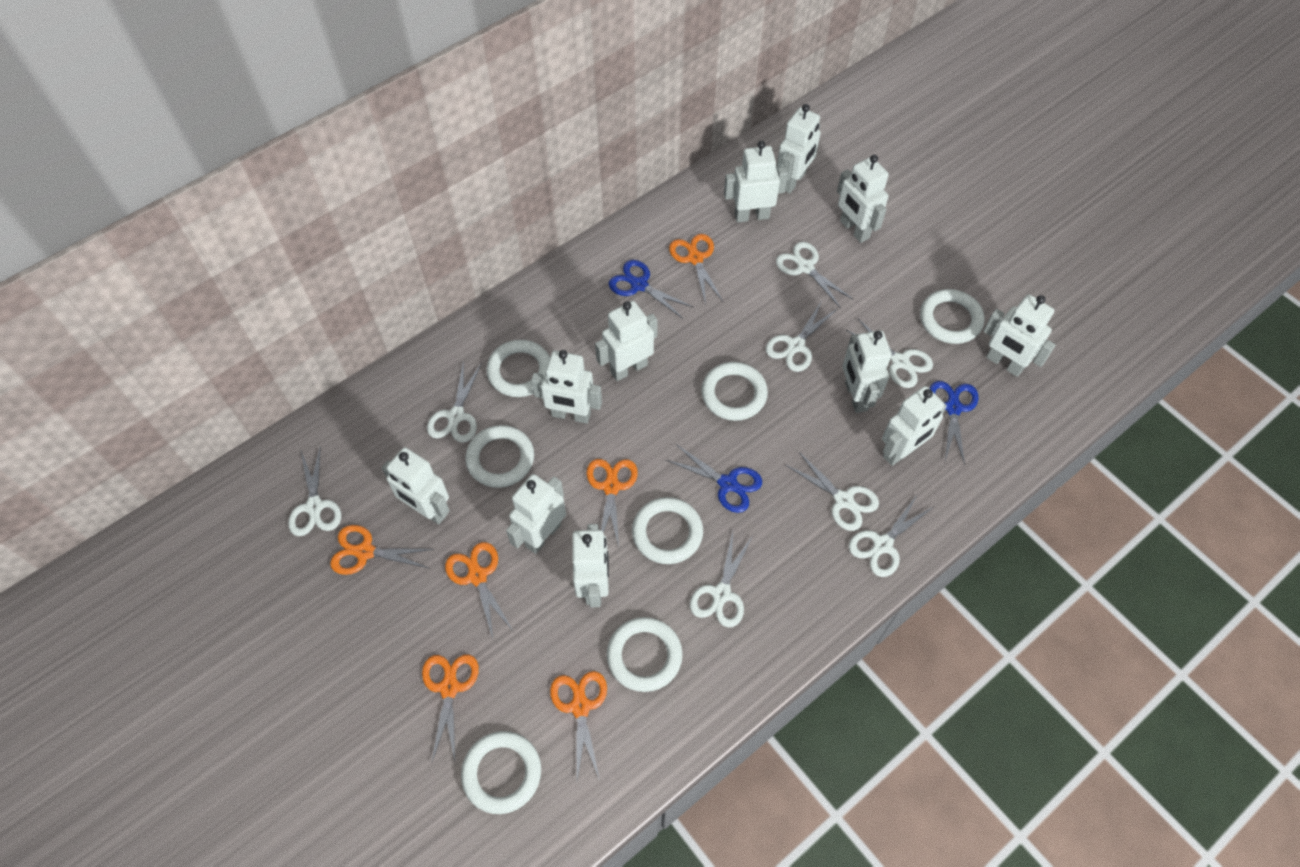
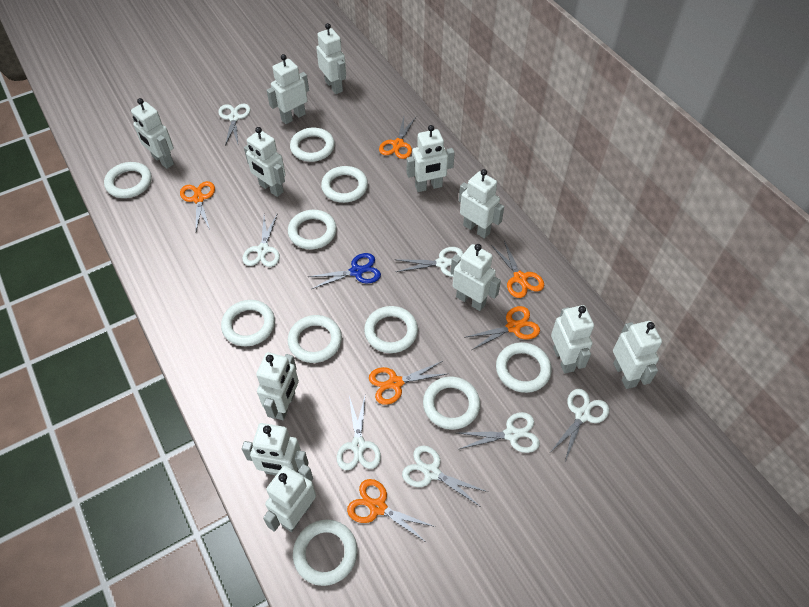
blue scissors: 3 -> 1
white ring: 7 -> 10
white robot: 11 -> 12
white scissors: 8 -> 7

